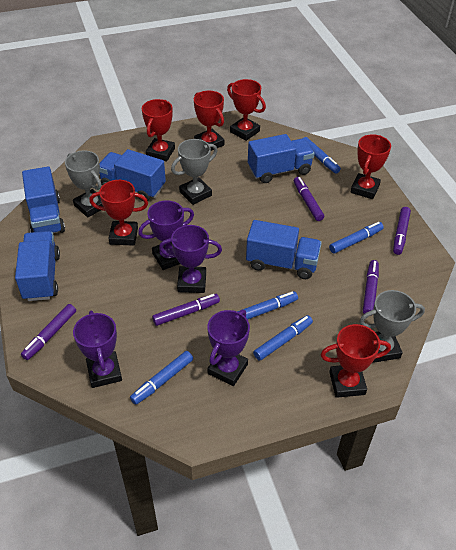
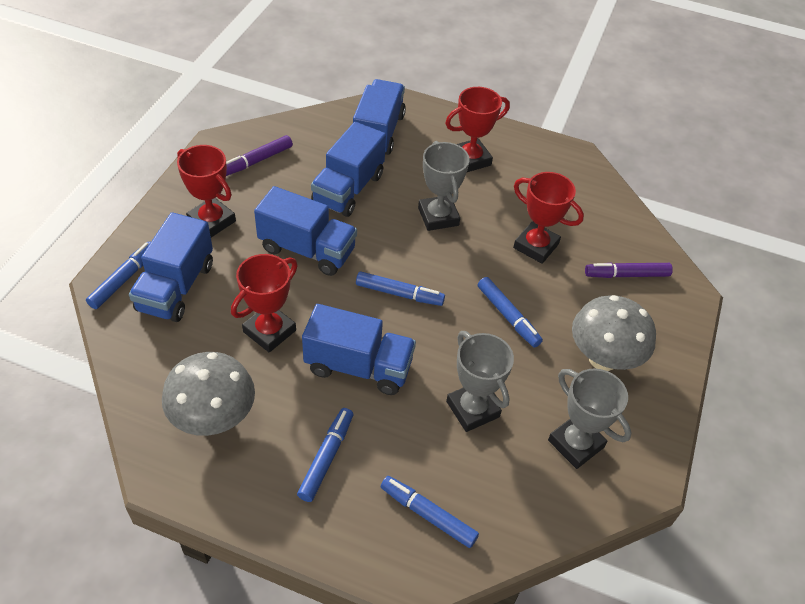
grey mushroom: 0 -> 2
purple marker: 5 -> 2
purple trophy: 4 -> 0
red trophy: 6 -> 4

